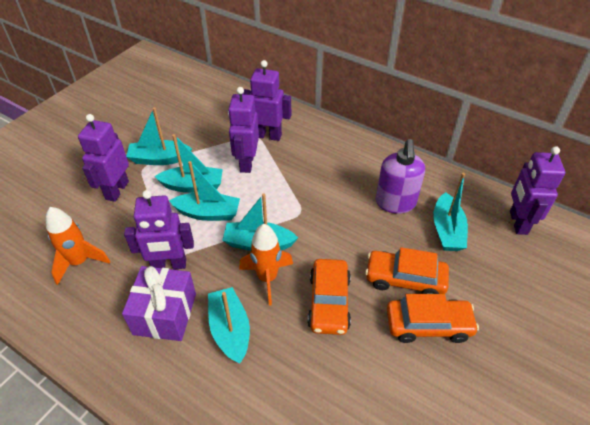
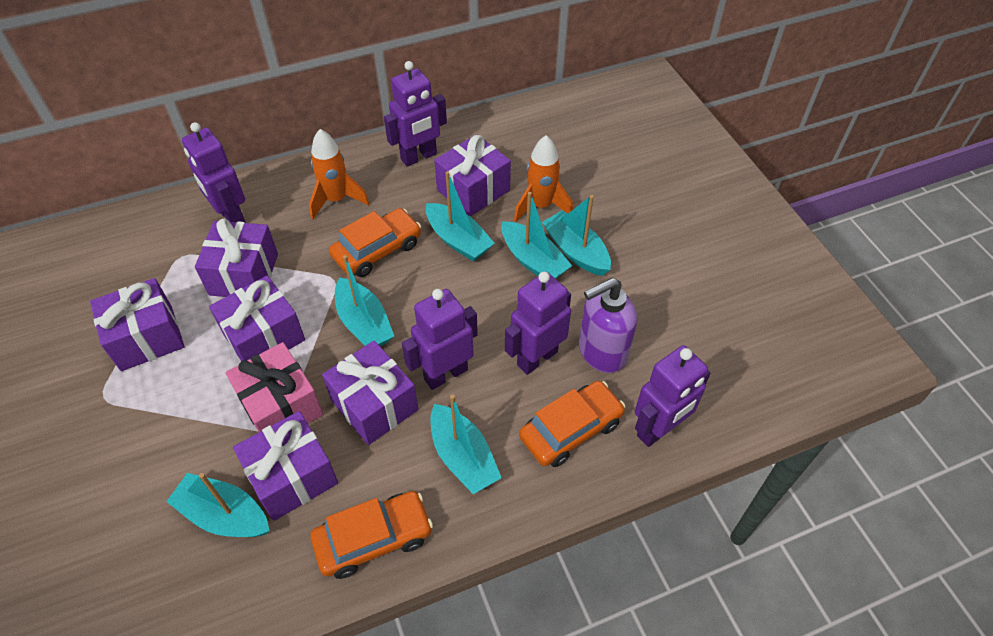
pink gift: 0 -> 1
purple gift: 1 -> 6

